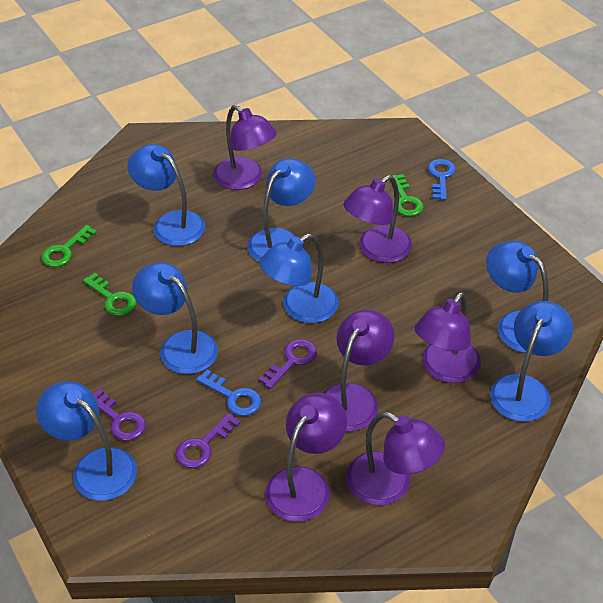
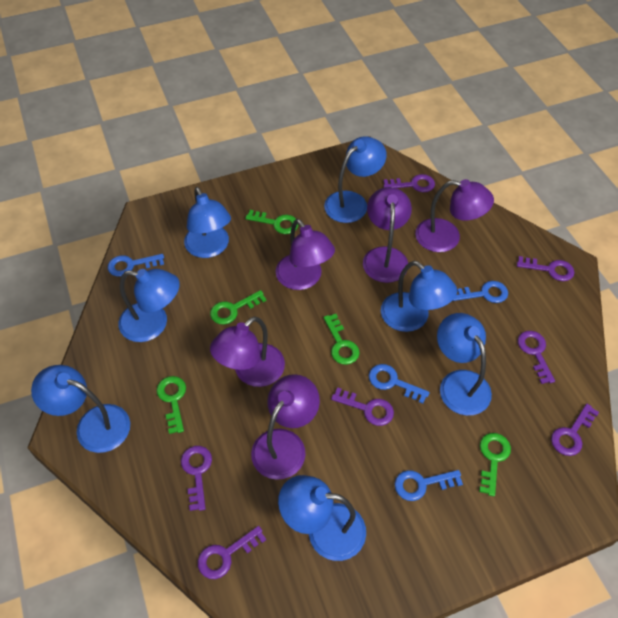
blue key: 2 -> 4
green key: 3 -> 5
purple key: 3 -> 7
purple lamp: 6 -> 5

